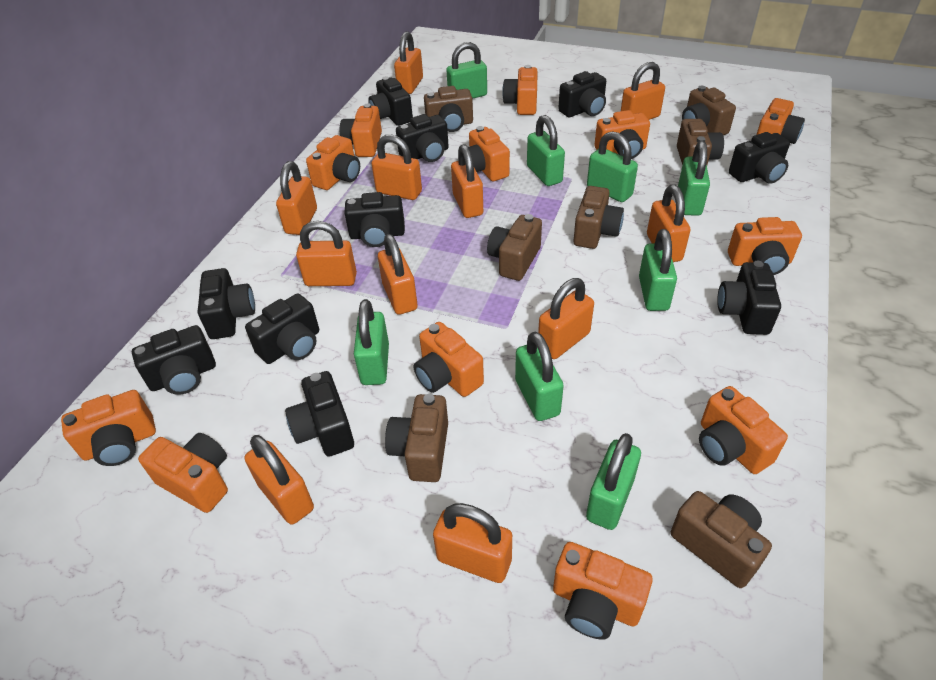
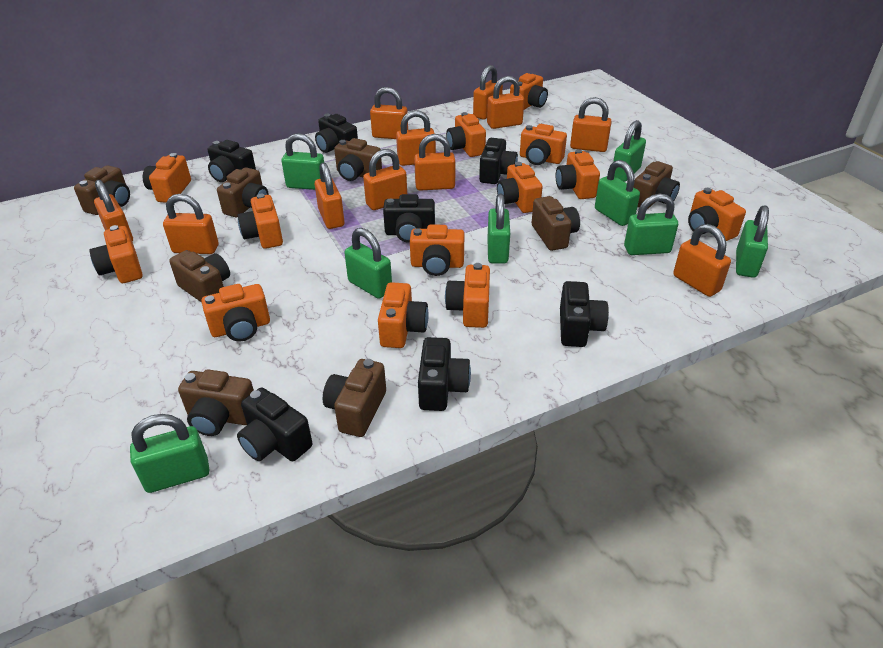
black camera: 10 -> 7
brown camera: 7 -> 8
orange camera: 12 -> 13

